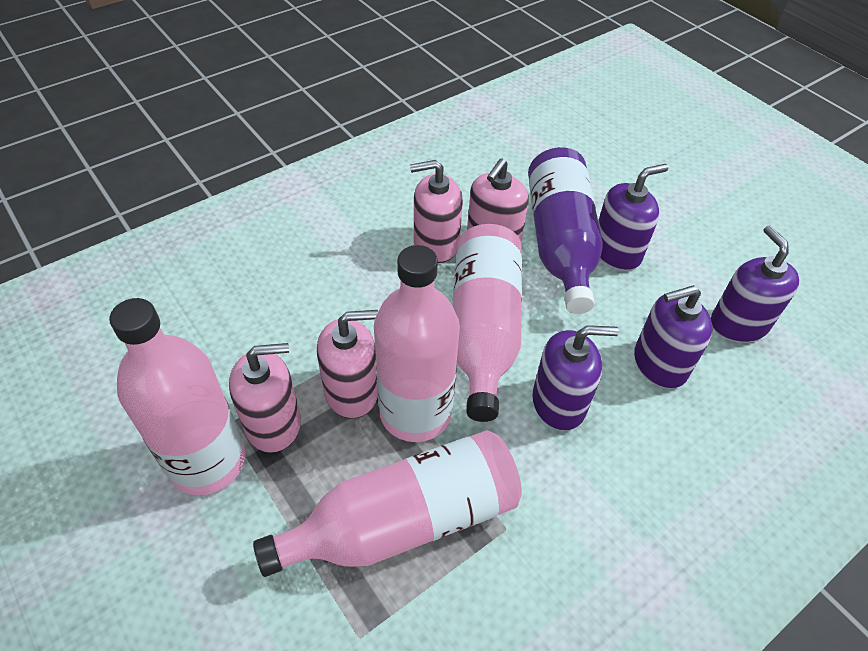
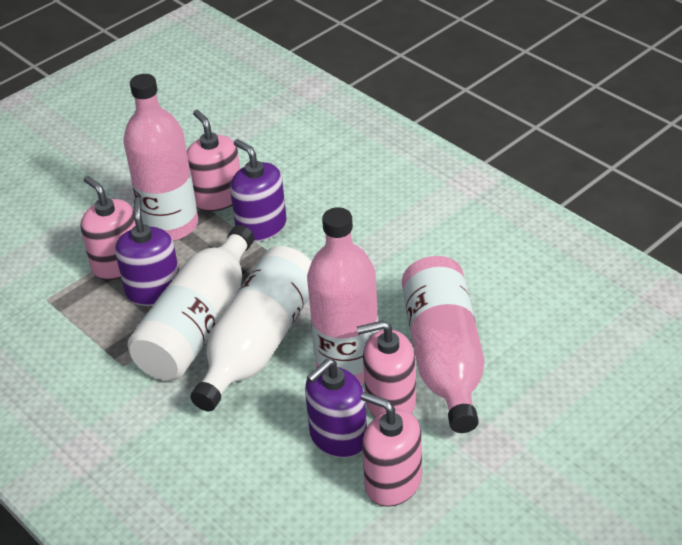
pink bottle: 4 -> 3
purple bottle: 1 -> 0
purple soap dispenser: 4 -> 3
white bottle: 0 -> 2

